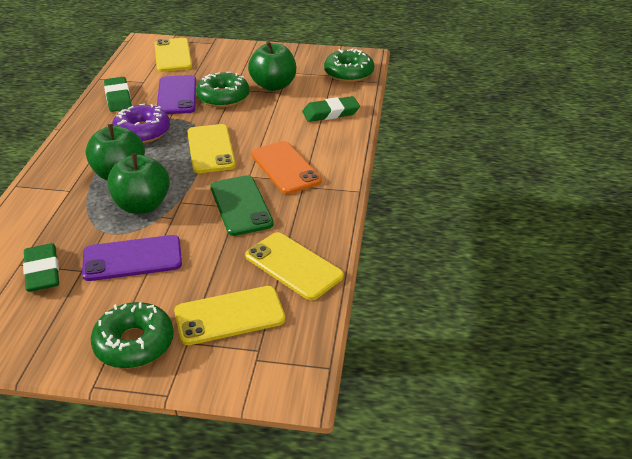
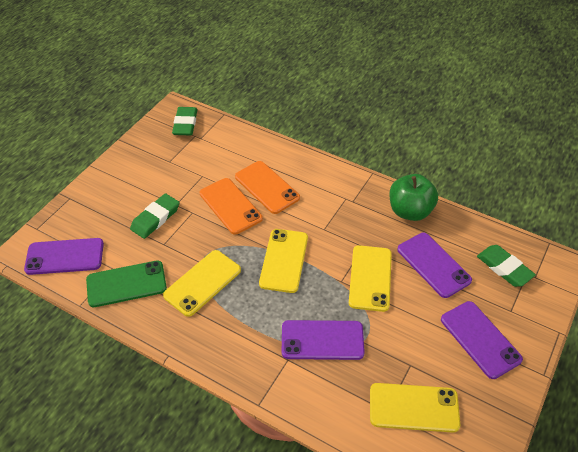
green apple: 3 -> 1
green donut: 3 -> 0
orange phone: 1 -> 2
purple donut: 1 -> 0
purple phone: 2 -> 4

